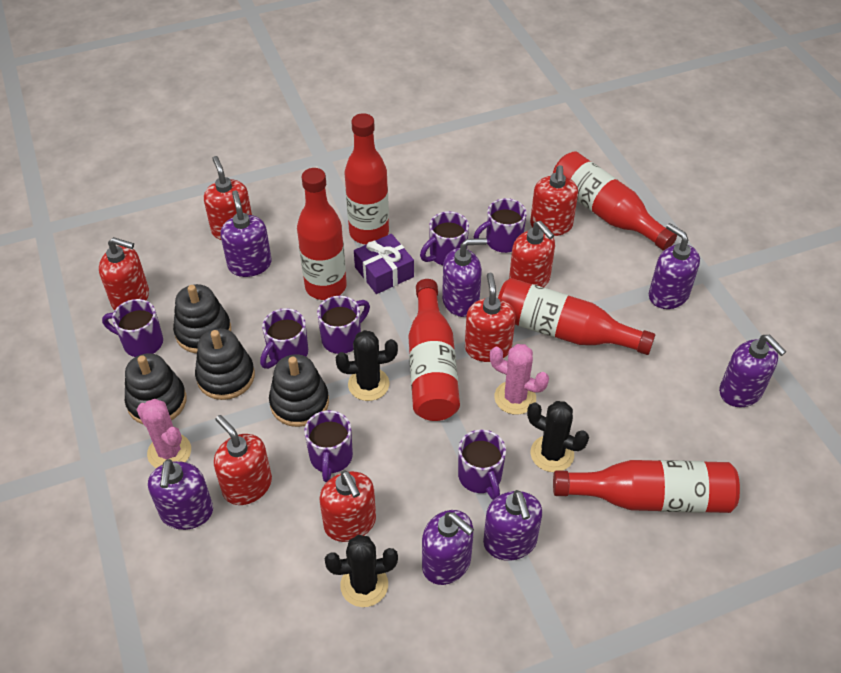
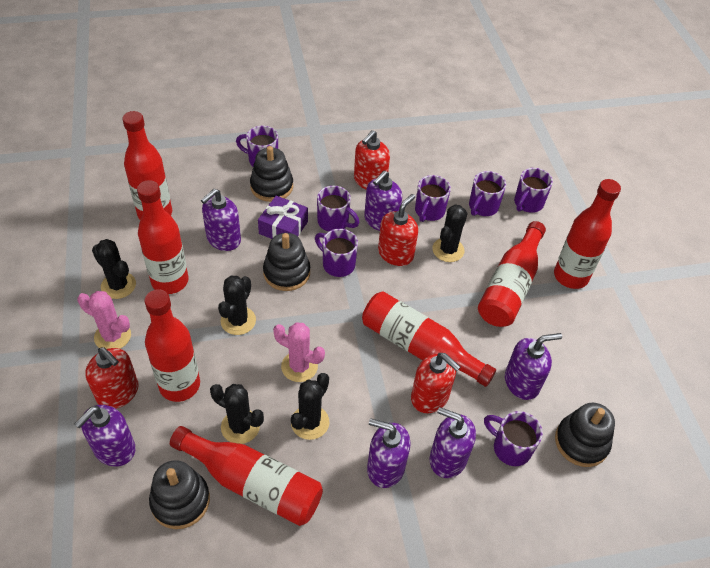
black cactus: 3 -> 5
purple soap dispenser: 7 -> 6
red bottle: 6 -> 7
red soap dispenser: 7 -> 4

